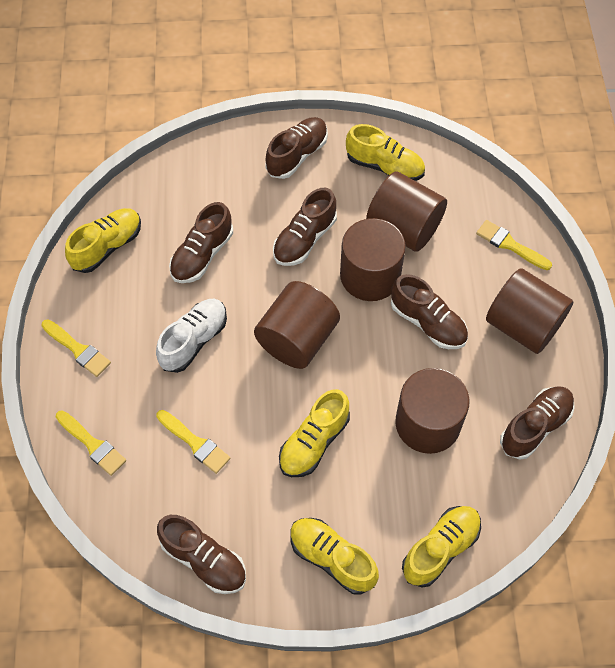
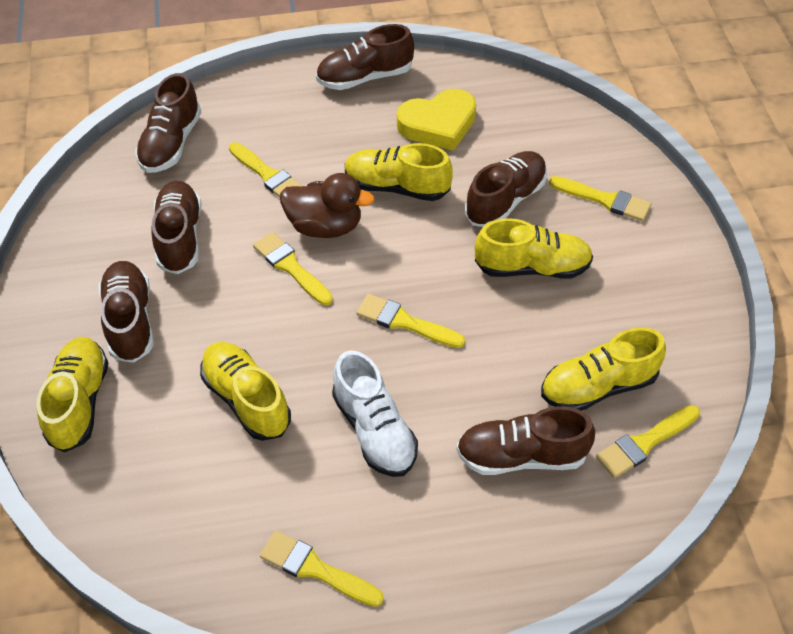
brown cylinder: 5 -> 0
brown duck: 0 -> 1
yellow brush: 4 -> 6
yellow heart: 0 -> 1

